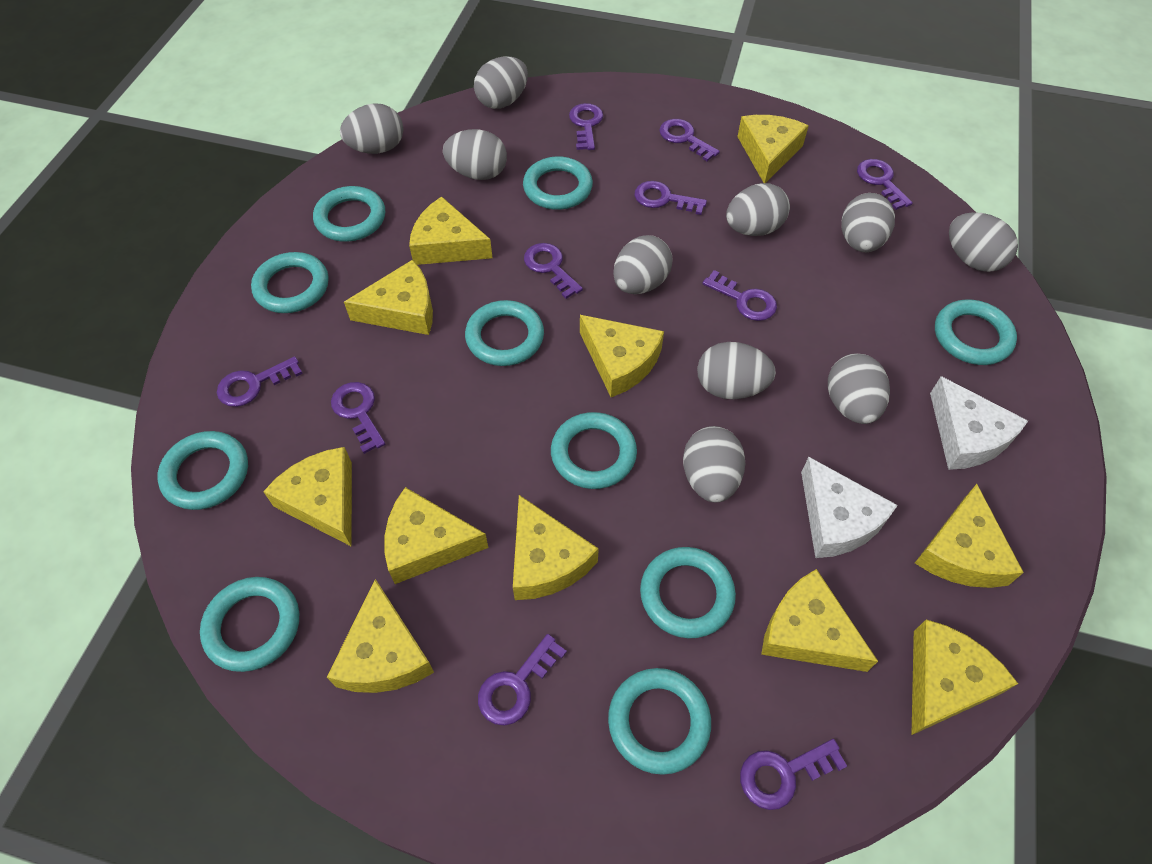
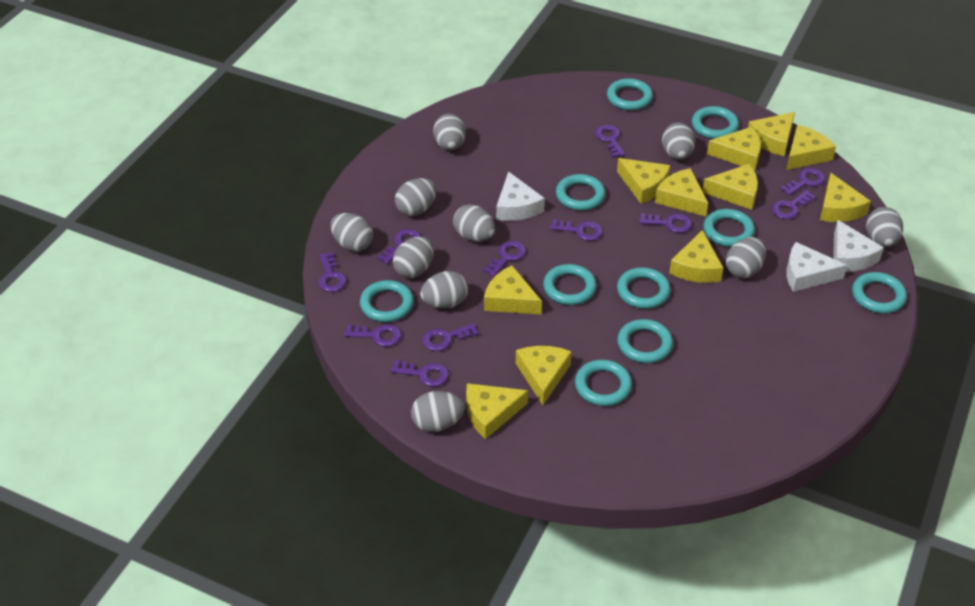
purple key: 10 -> 11
white cheese: 2 -> 3

